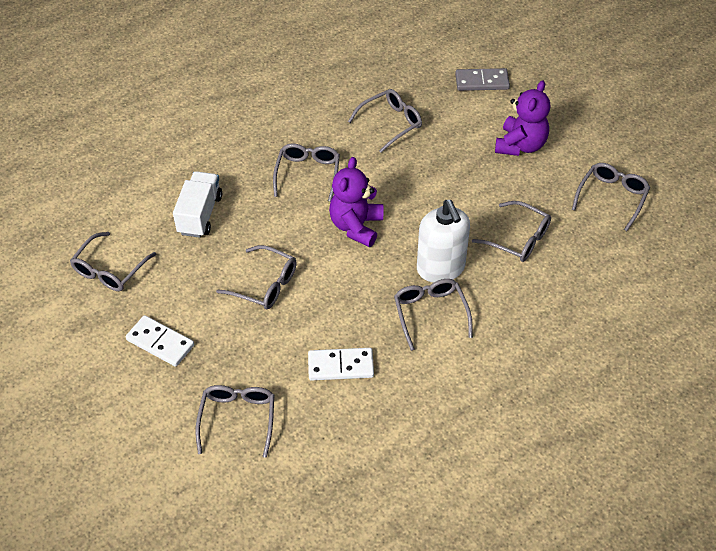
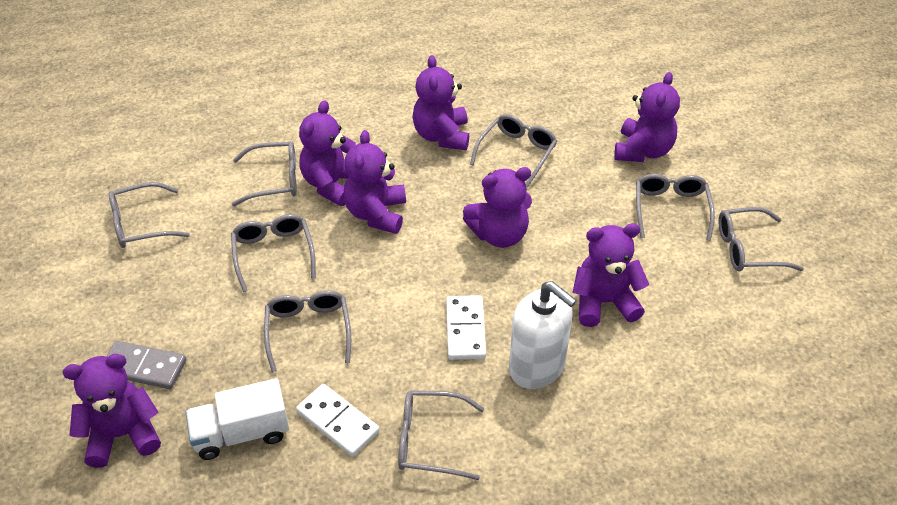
purple teddy bear: 2 -> 7

